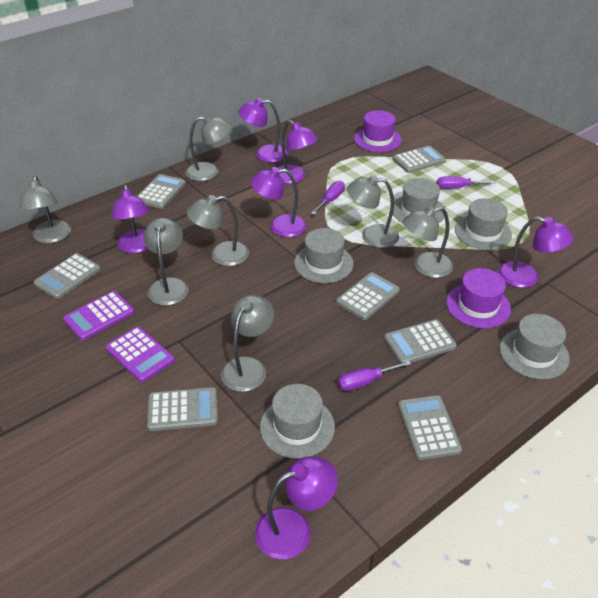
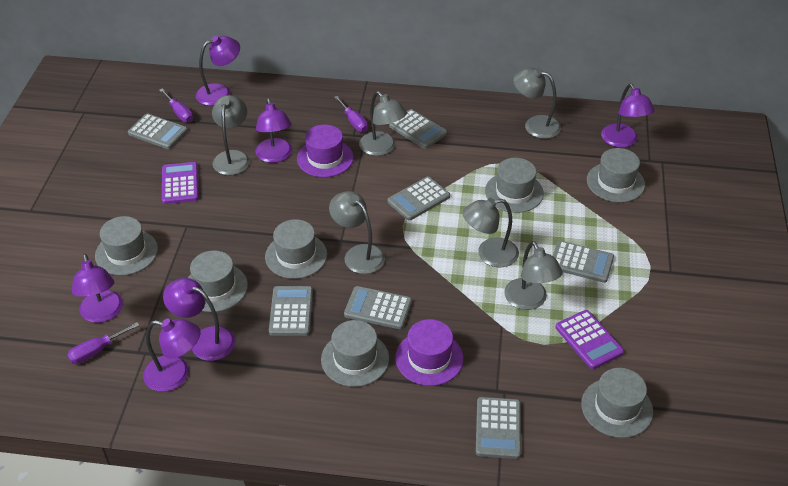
grey hat: 5 -> 7
grey lamp: 7 -> 6

